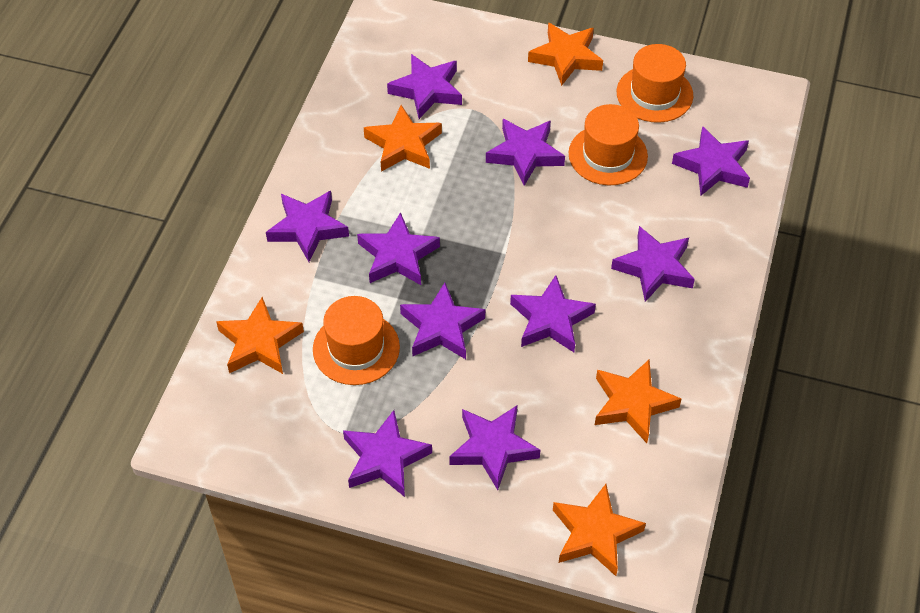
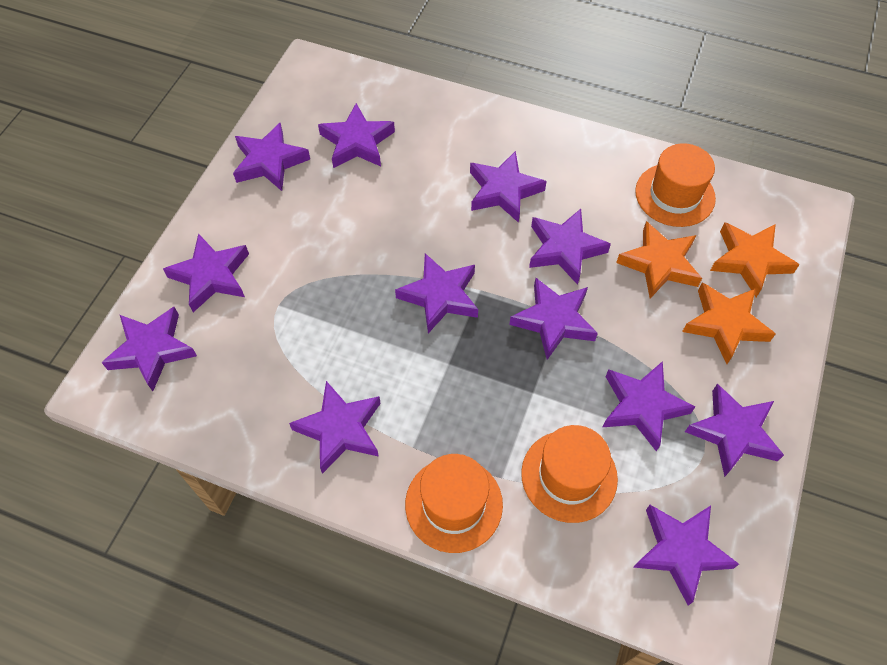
orange star: 5 -> 3
purple star: 10 -> 12

